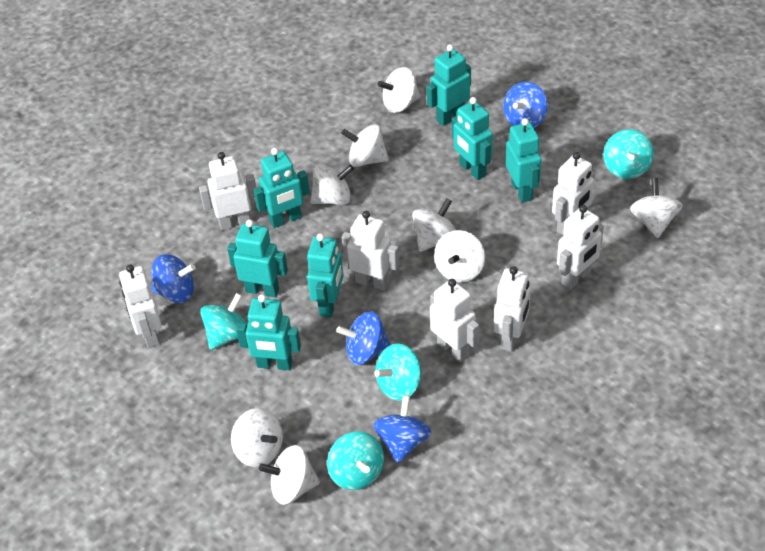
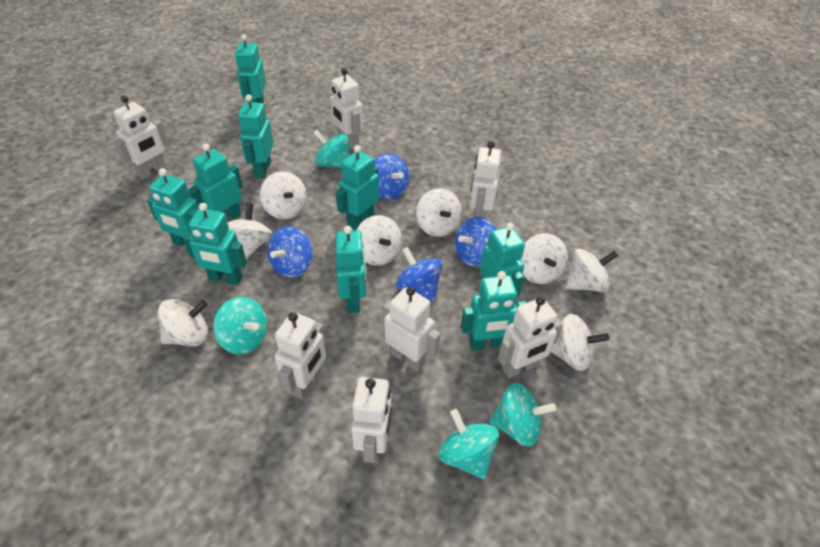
turquoise robot: 7 -> 9

